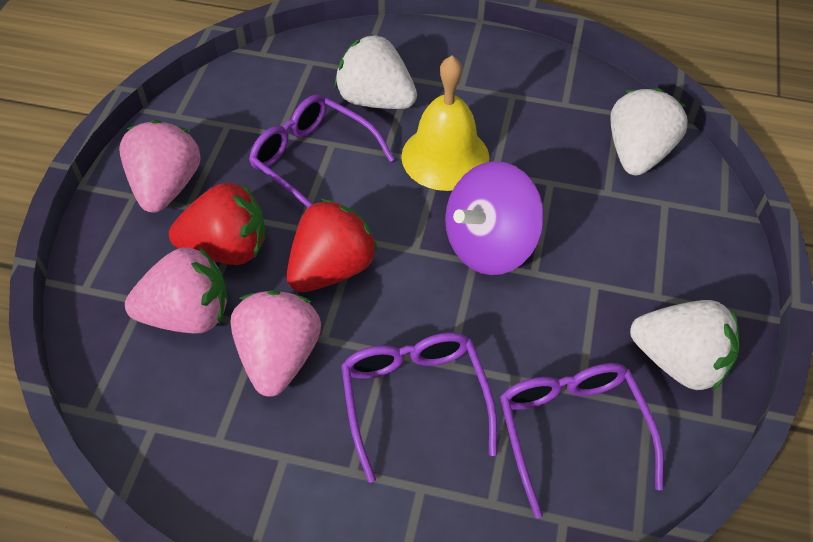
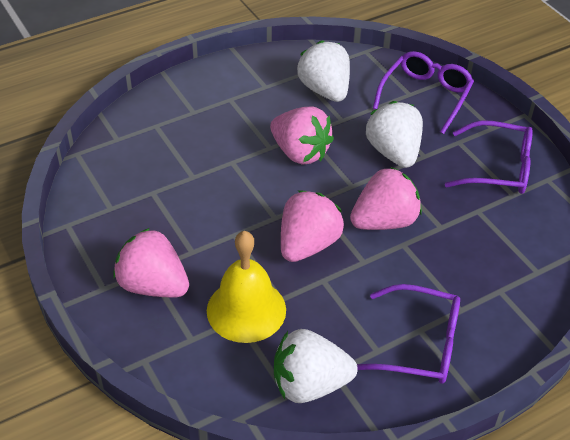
pink strawberry: 3 -> 4
purple spinning top: 1 -> 0
red strawberry: 2 -> 0

